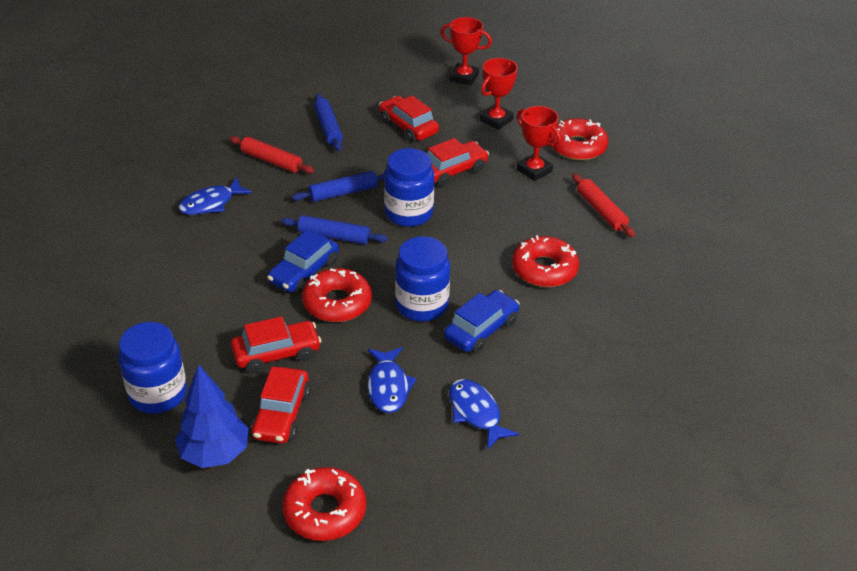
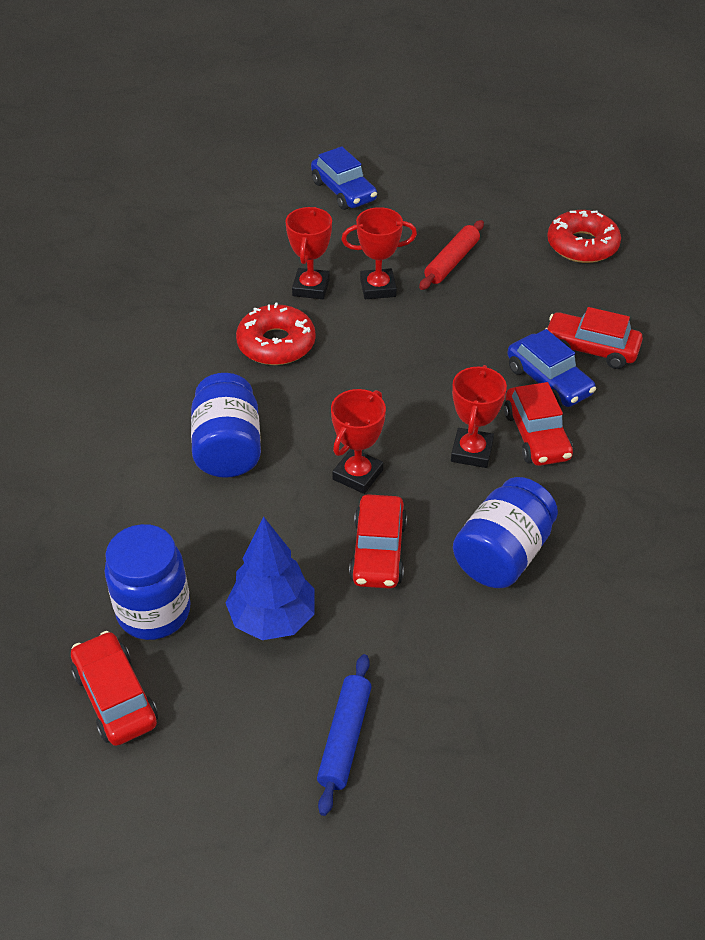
blue fish: 3 -> 0
blue rolling pin: 3 -> 1
red donut: 4 -> 2
red rolling pin: 2 -> 1
red trophy: 3 -> 4

